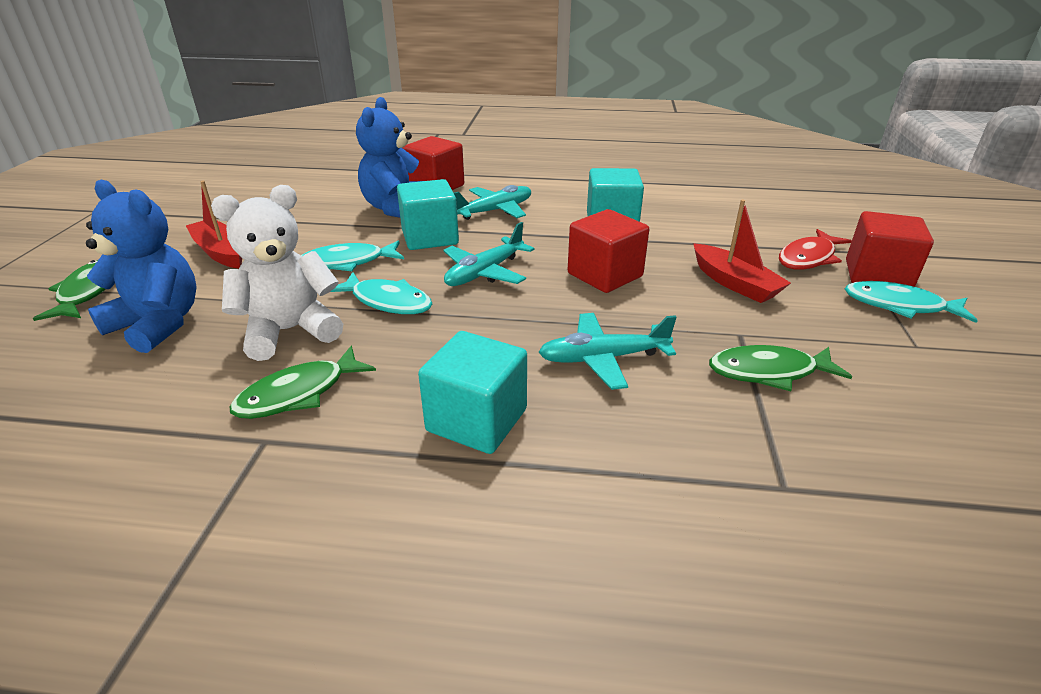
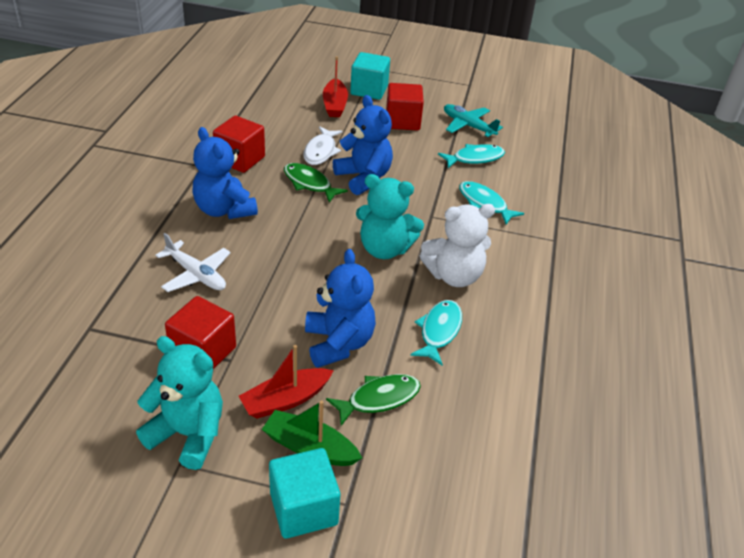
blue teddy bear: 2 -> 3
green boat: 0 -> 1
green fish: 3 -> 2
red fish: 1 -> 0
turquoise cube: 3 -> 2
turquoise plane: 3 -> 1
turquoise teddy bear: 0 -> 2
white fish: 0 -> 1
white plane: 0 -> 1

